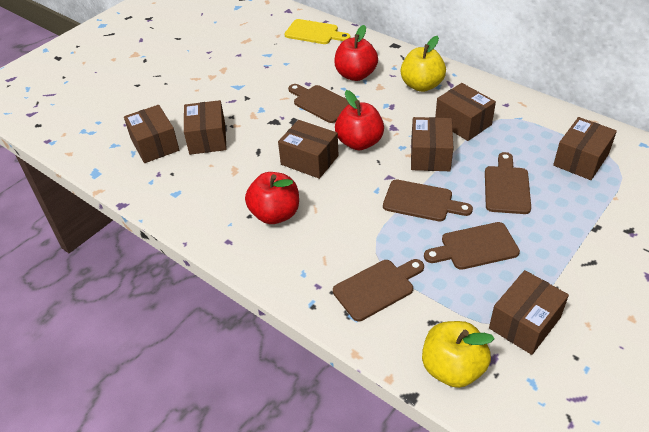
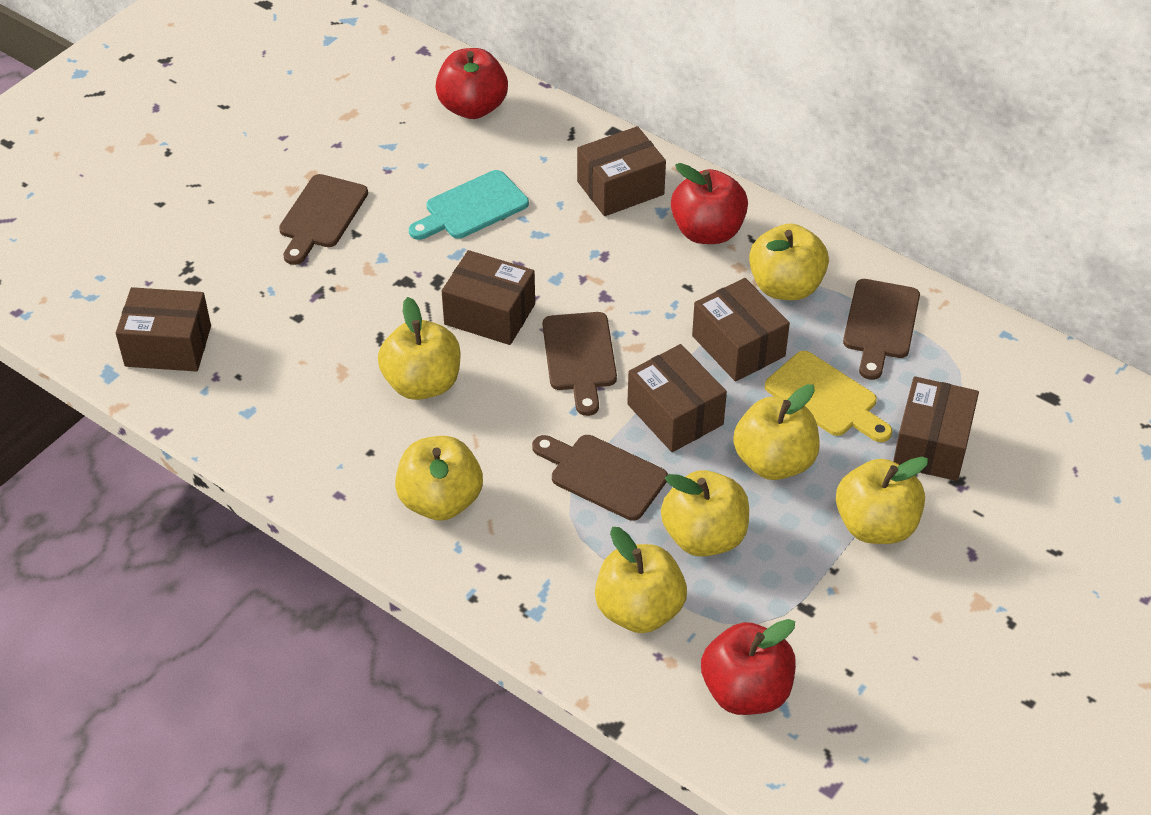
brown box: 7 -> 6
brown cutting board: 5 -> 4
turquoise cutting board: 0 -> 1
yellow apple: 2 -> 7

